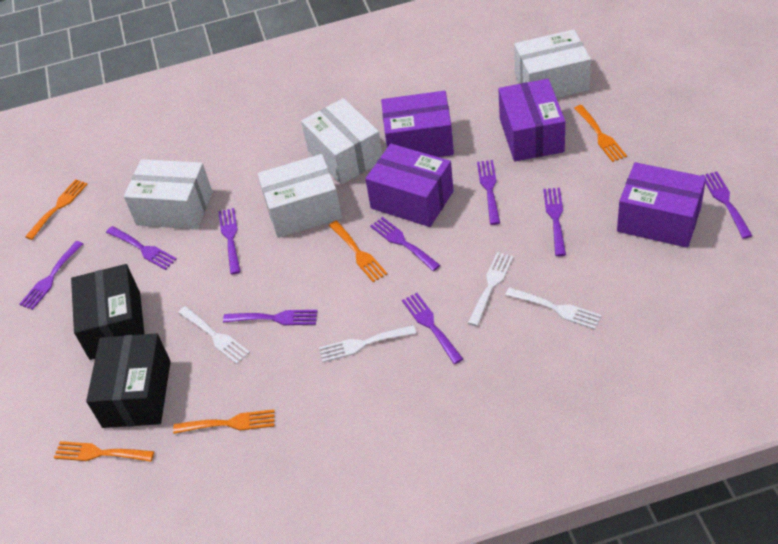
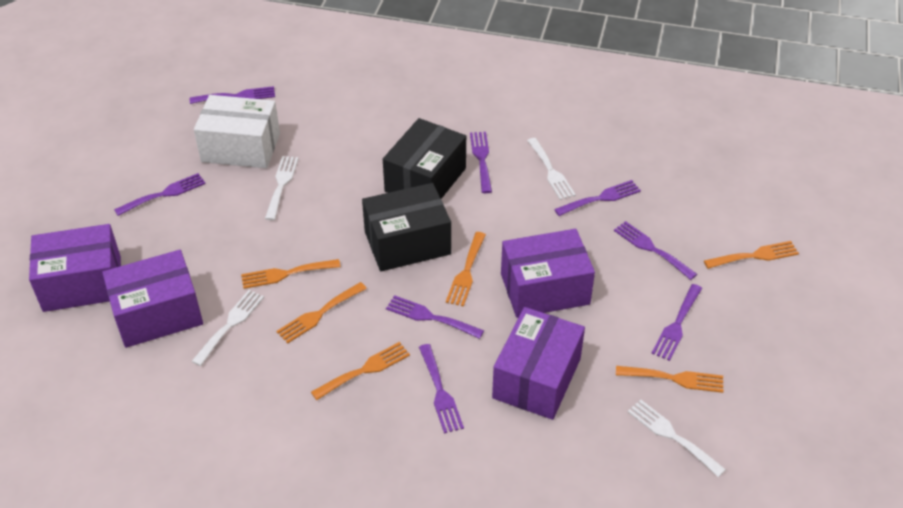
orange fork: 5 -> 6
purple fork: 9 -> 8
white box: 4 -> 1

